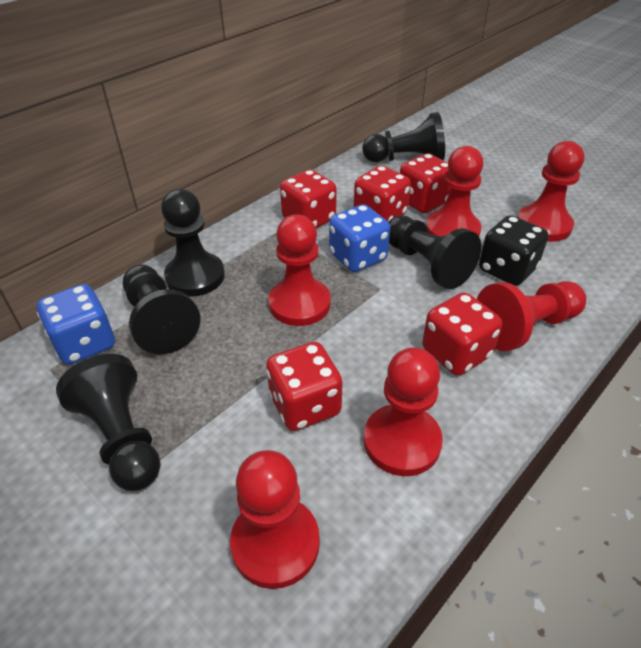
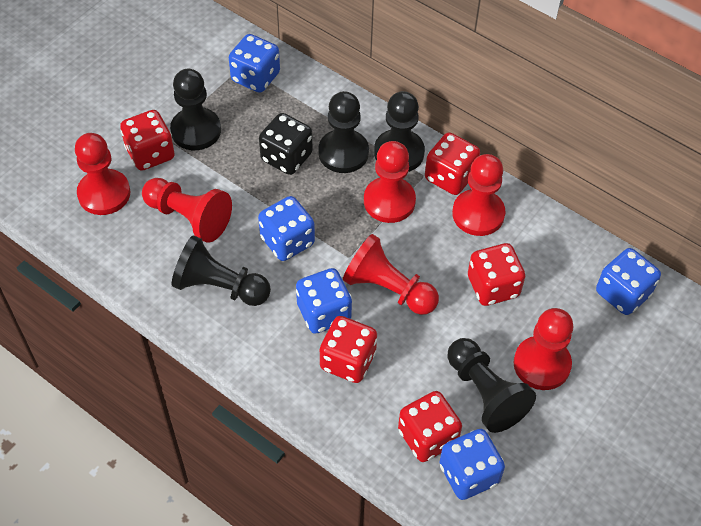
blue dice: 2 -> 5

